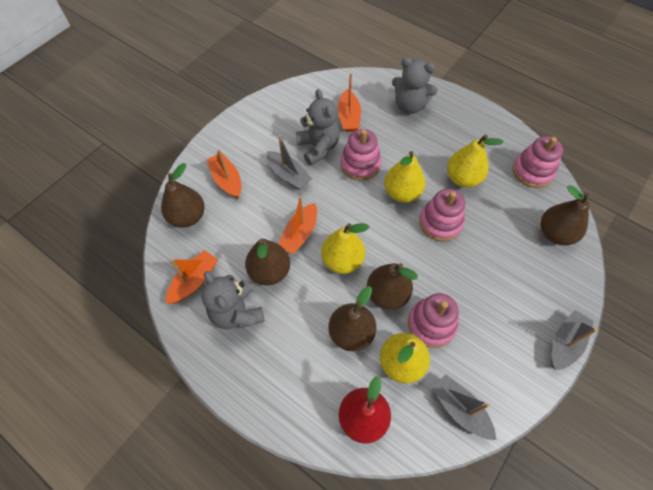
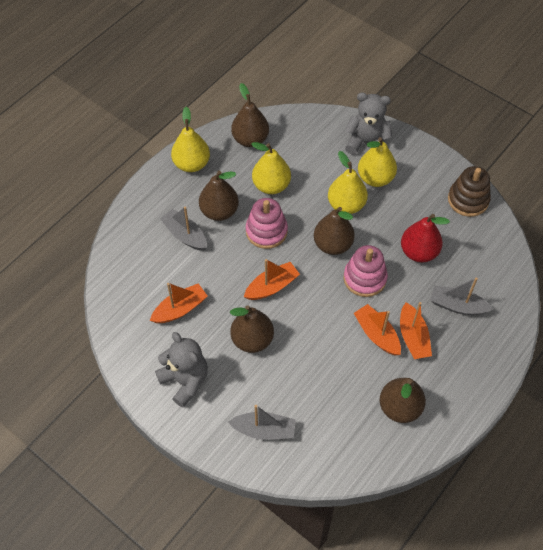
brown stacking toy: 0 -> 1
grey teddy bear: 3 -> 2
pink stacking toy: 4 -> 2

